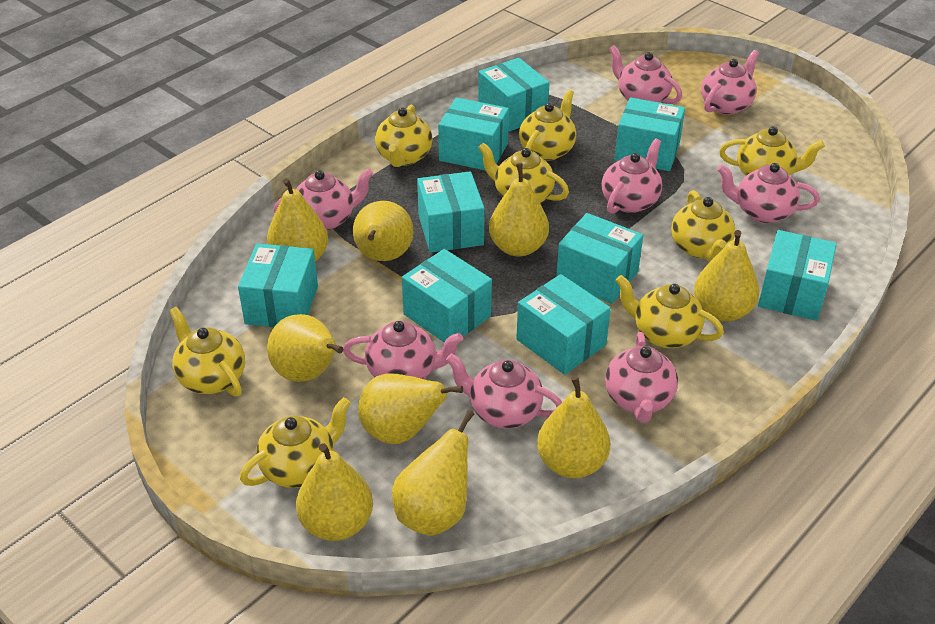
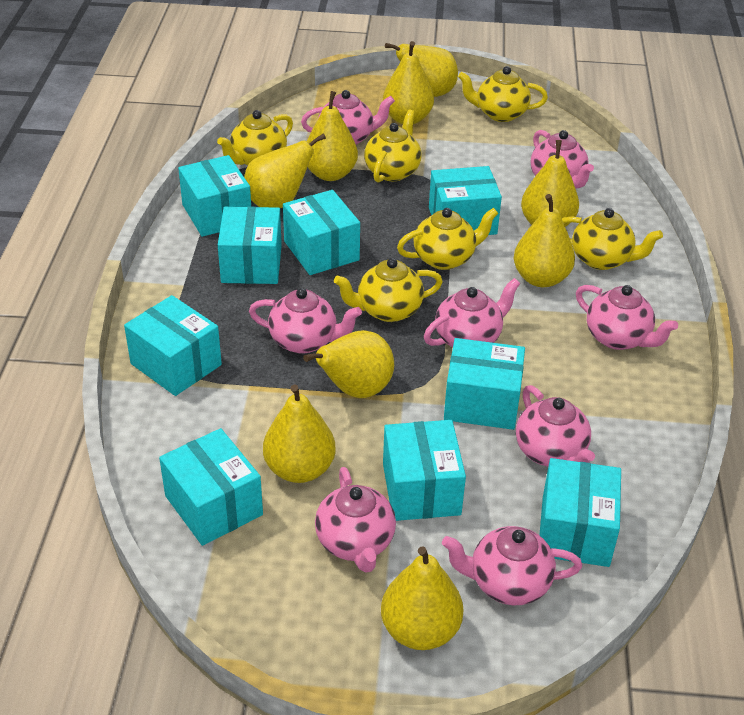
yellow teapot: 8 -> 6

